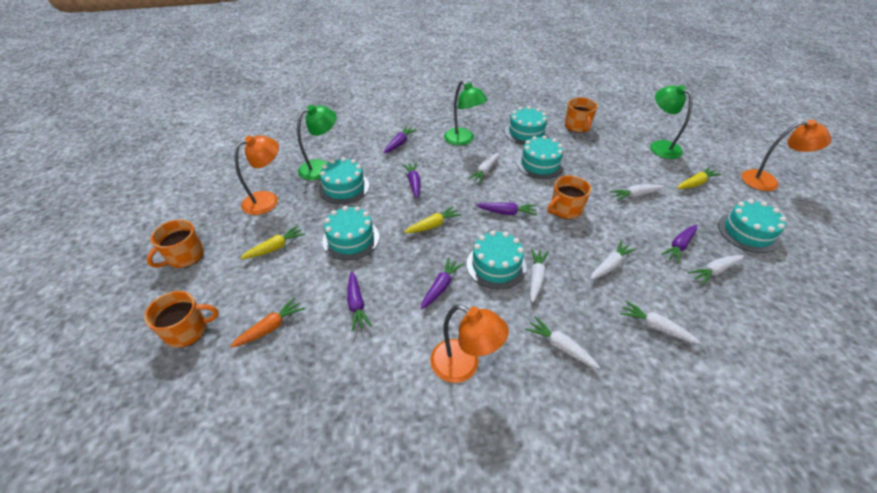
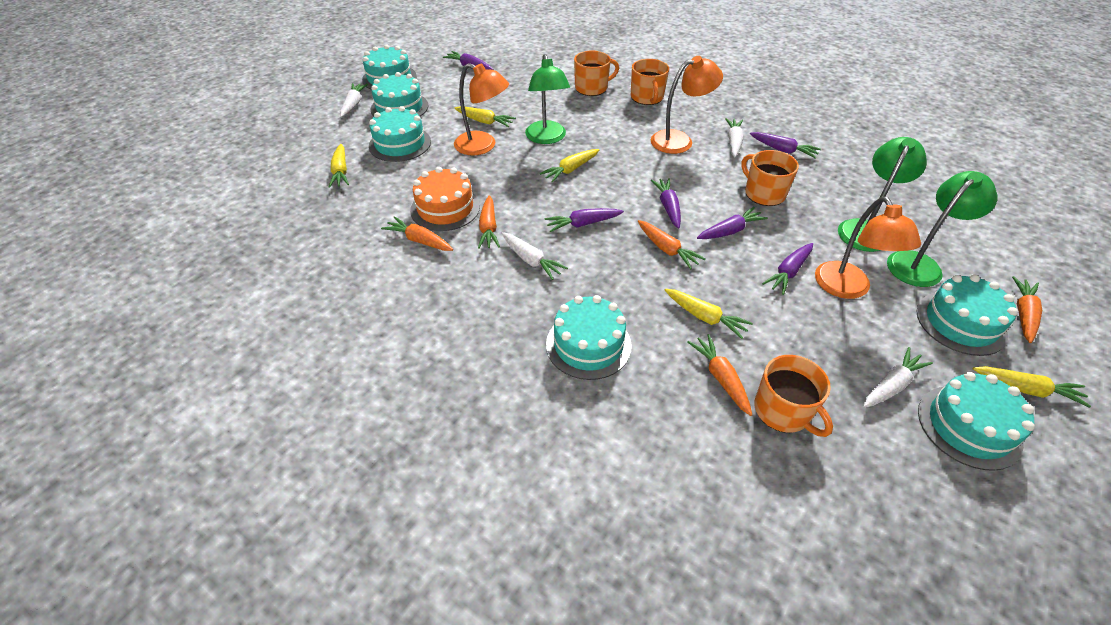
orange cake: 0 -> 1
orange carrot: 1 -> 5
white carrot: 7 -> 4
yellow carrot: 3 -> 5

